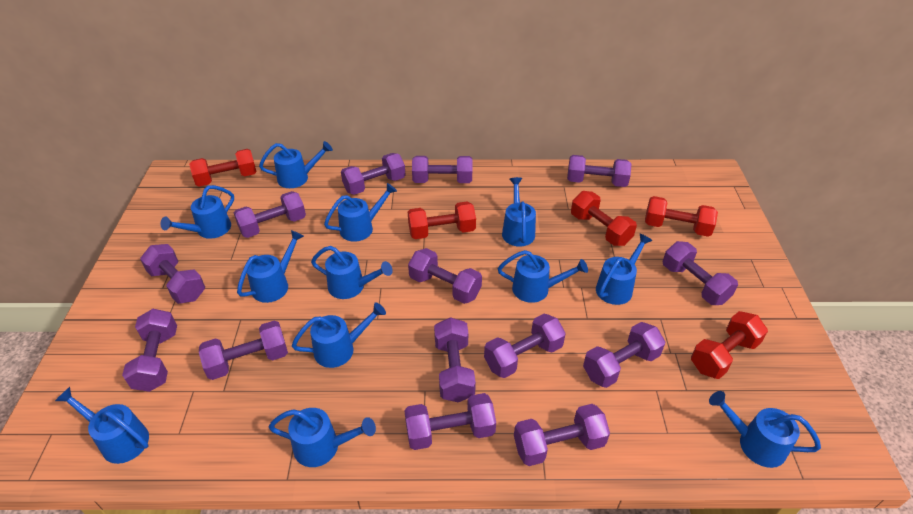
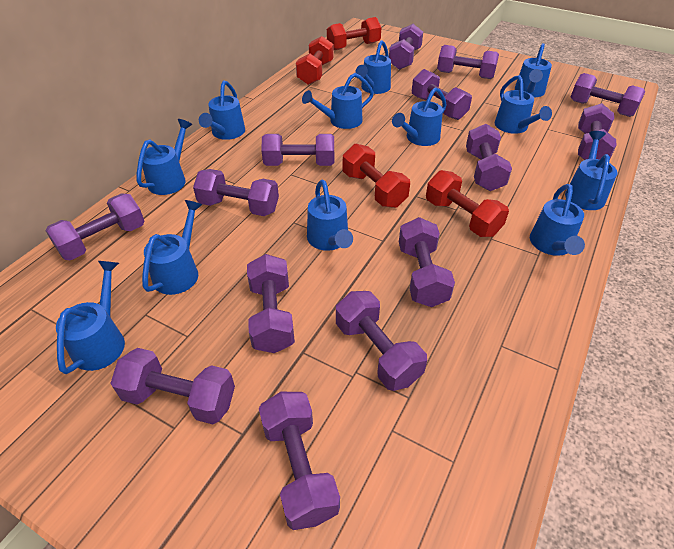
red dumbbell: 5 -> 4

